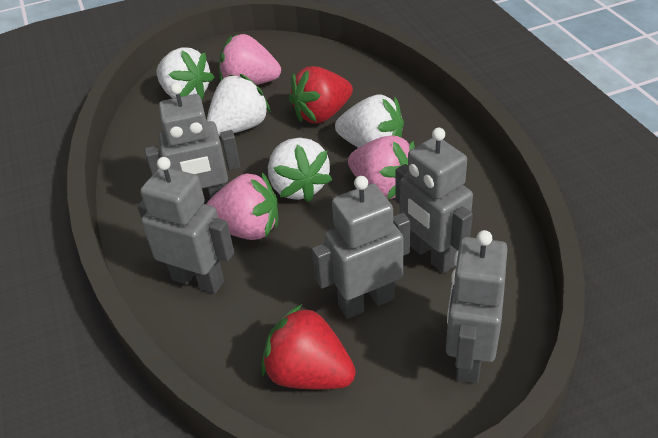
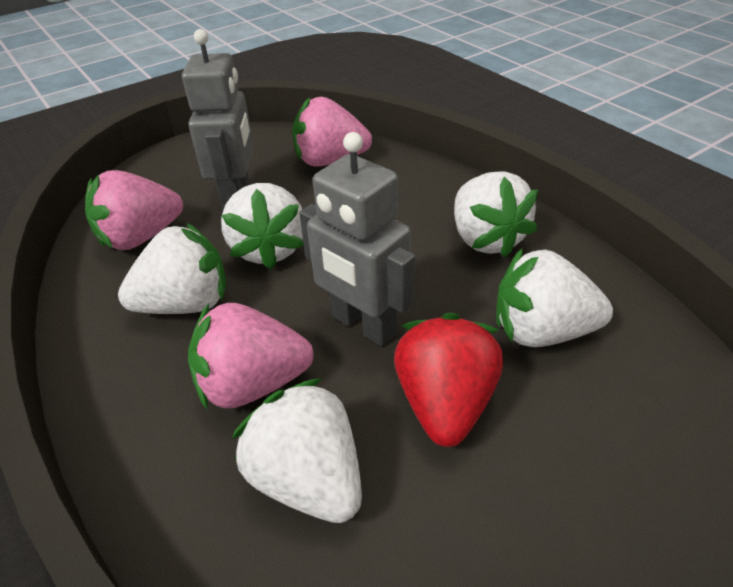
grey robot: 5 -> 2
red strawberry: 2 -> 1
white strawberry: 4 -> 5

